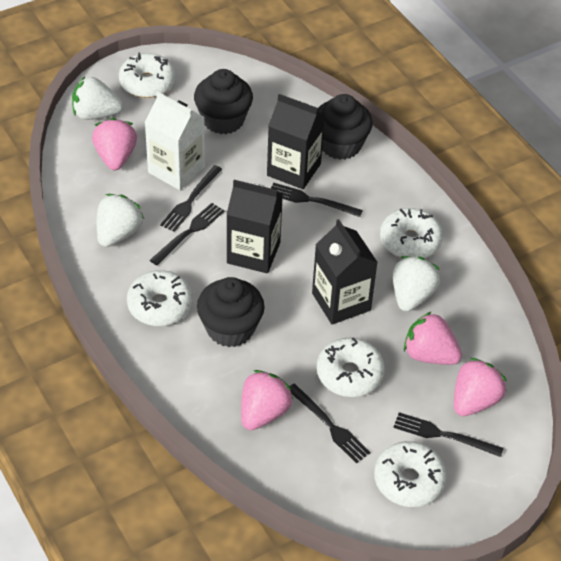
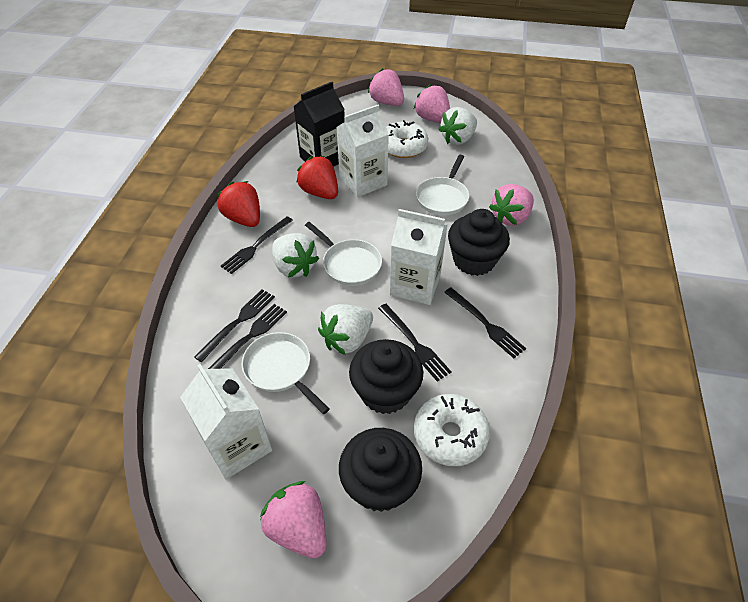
black carton: 3 -> 1
red strawberry: 0 -> 2
white carton: 1 -> 3
white donut: 5 -> 2
white pan: 0 -> 3

